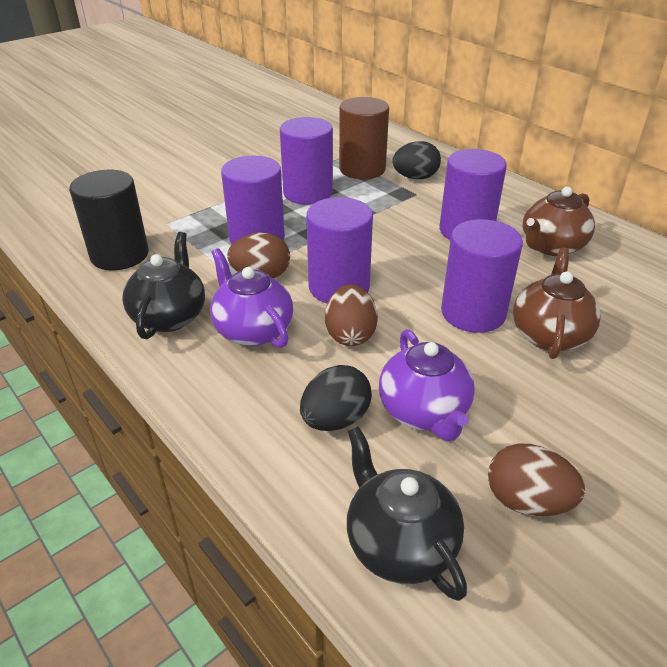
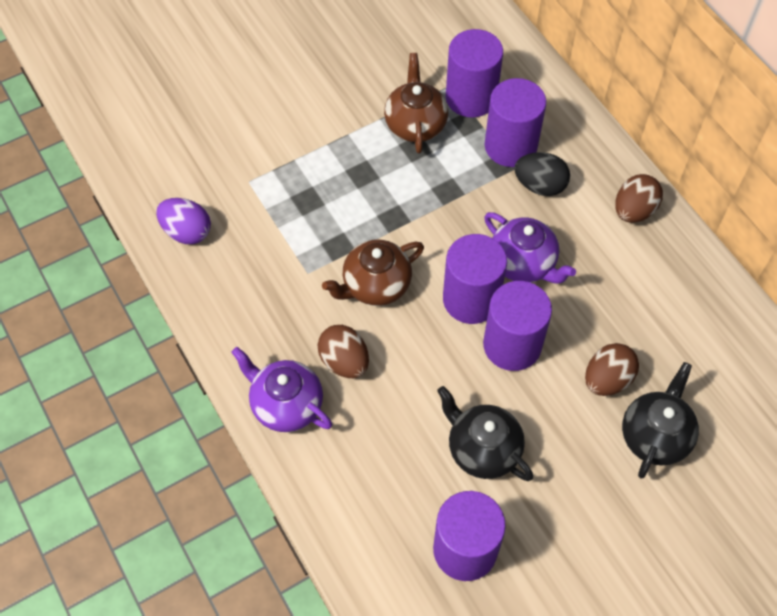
black cylinder: 1 -> 0
black egg: 2 -> 1
brown cylinder: 1 -> 0
purple egg: 0 -> 1

